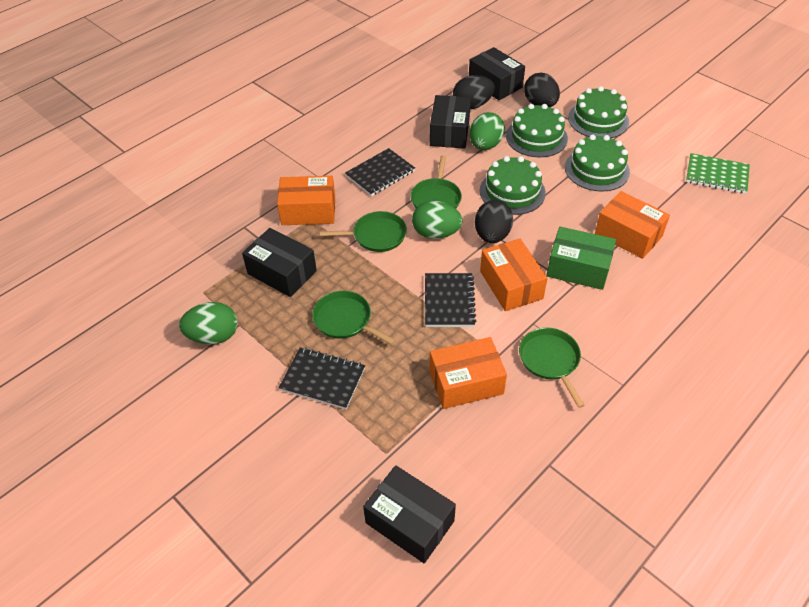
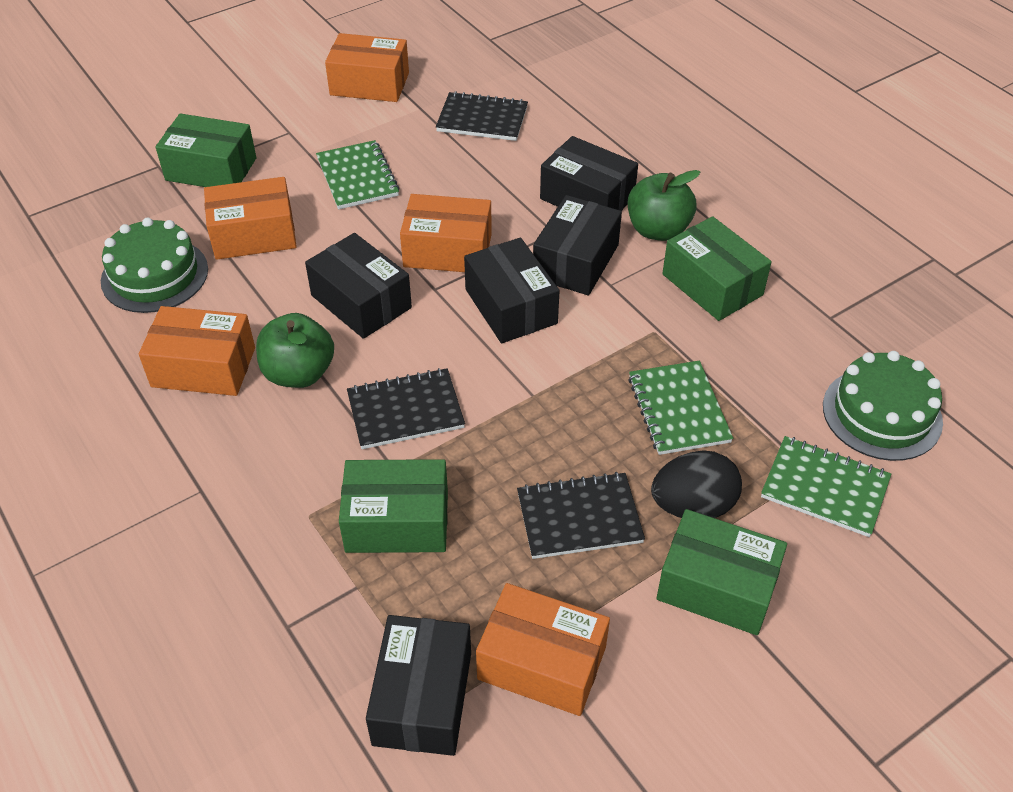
black box: 4 -> 5
black egg: 3 -> 1
green apple: 0 -> 2
green box: 1 -> 4
green cake: 4 -> 2
green egg: 3 -> 0
green notebook: 1 -> 3
green pan: 4 -> 0
orange box: 4 -> 5

